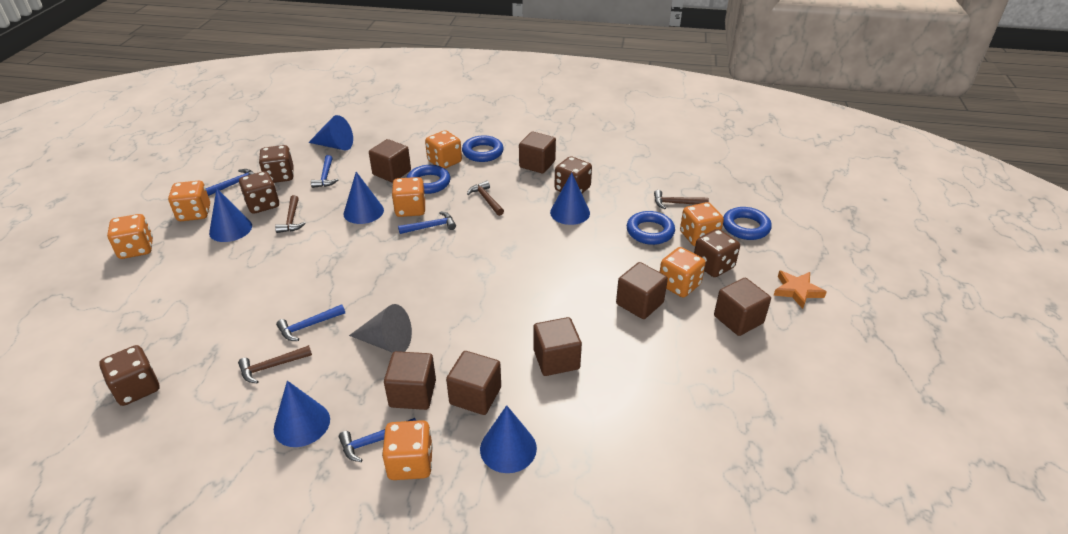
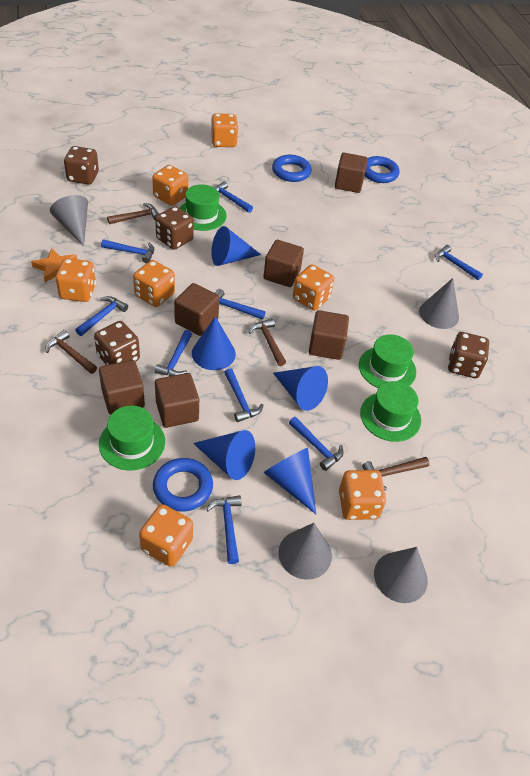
blue cone: 6 -> 5
blue hammer: 5 -> 9
blue ring: 4 -> 3
brown cube: 7 -> 6
brown dice: 5 -> 4
green hat: 0 -> 4
grey cone: 1 -> 4

